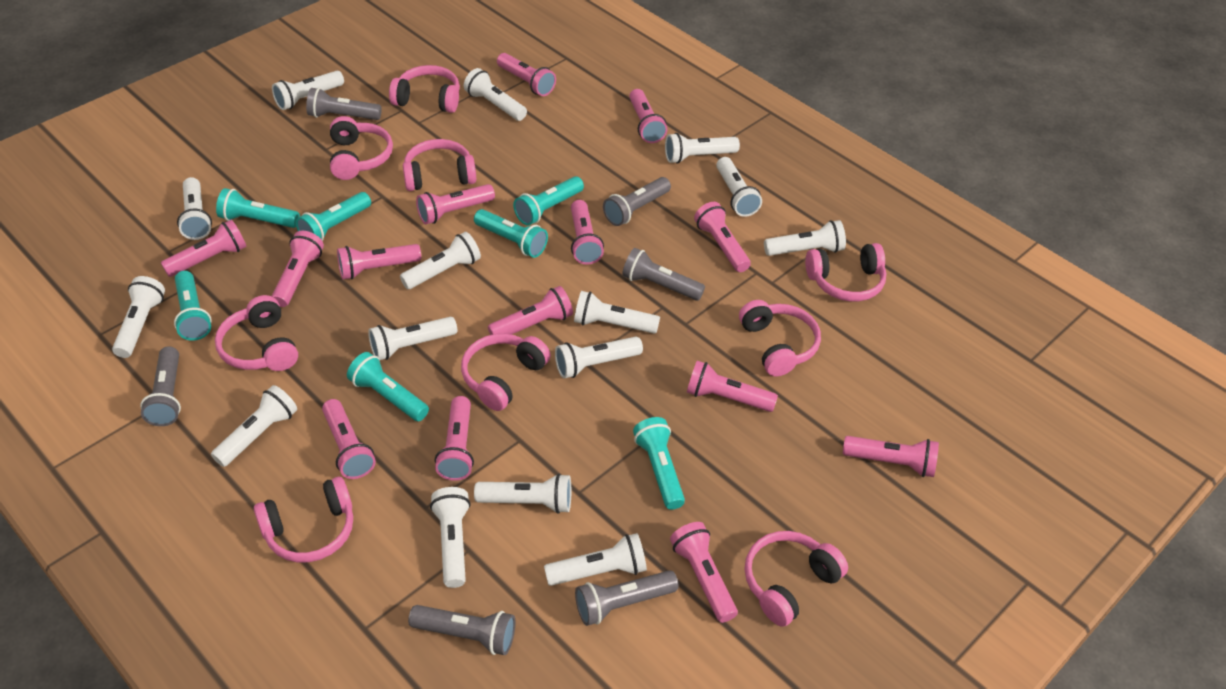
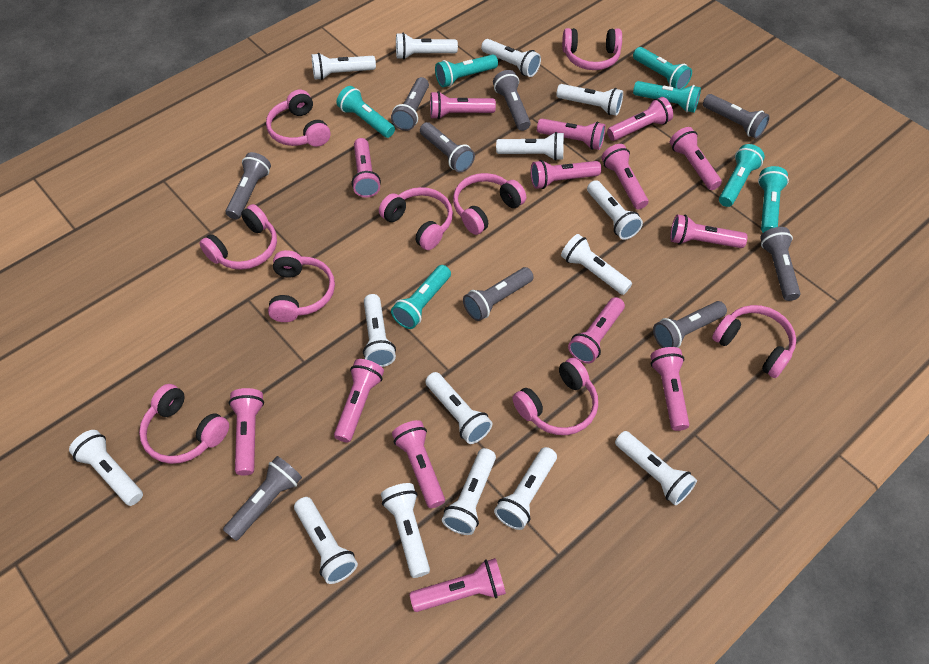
grey flashlight: 6 -> 9

